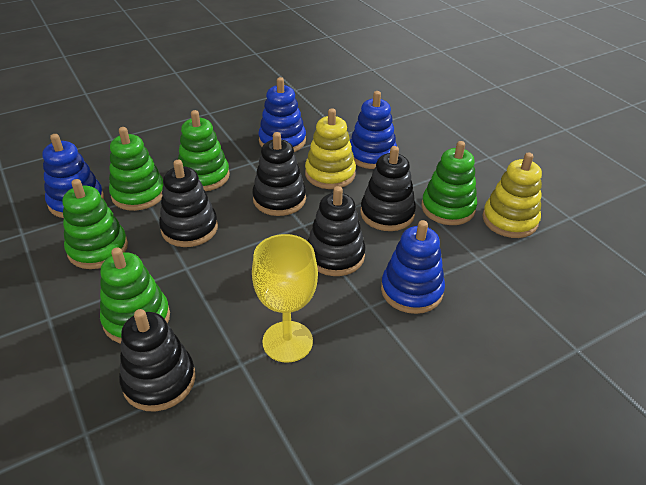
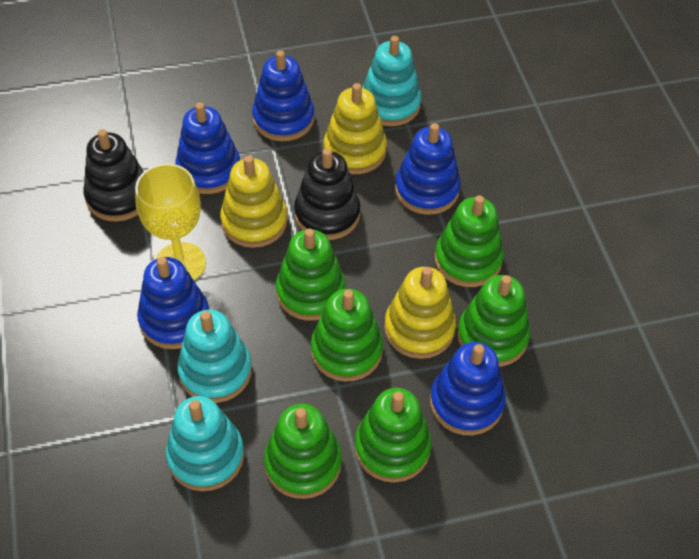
black stacking toy: 5 -> 2
blue stacking toy: 4 -> 5
green stacking toy: 5 -> 6
turquoise stacking toy: 0 -> 3
yellow stacking toy: 2 -> 3

